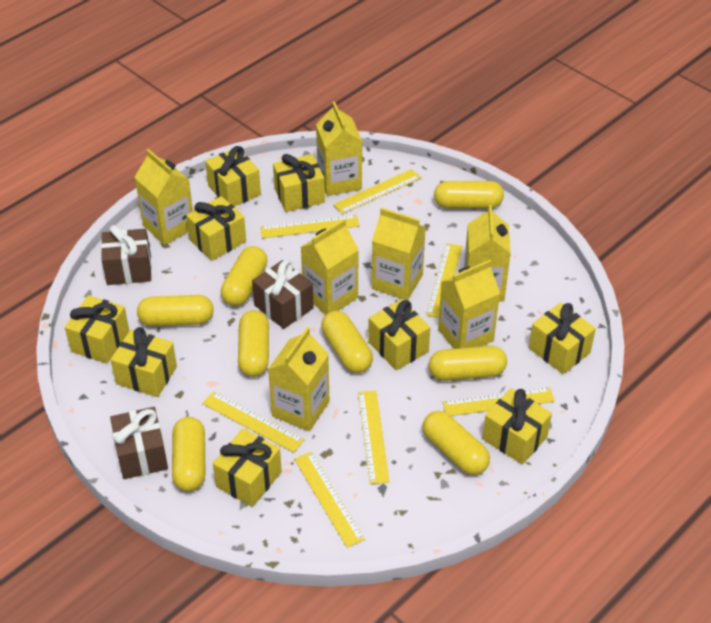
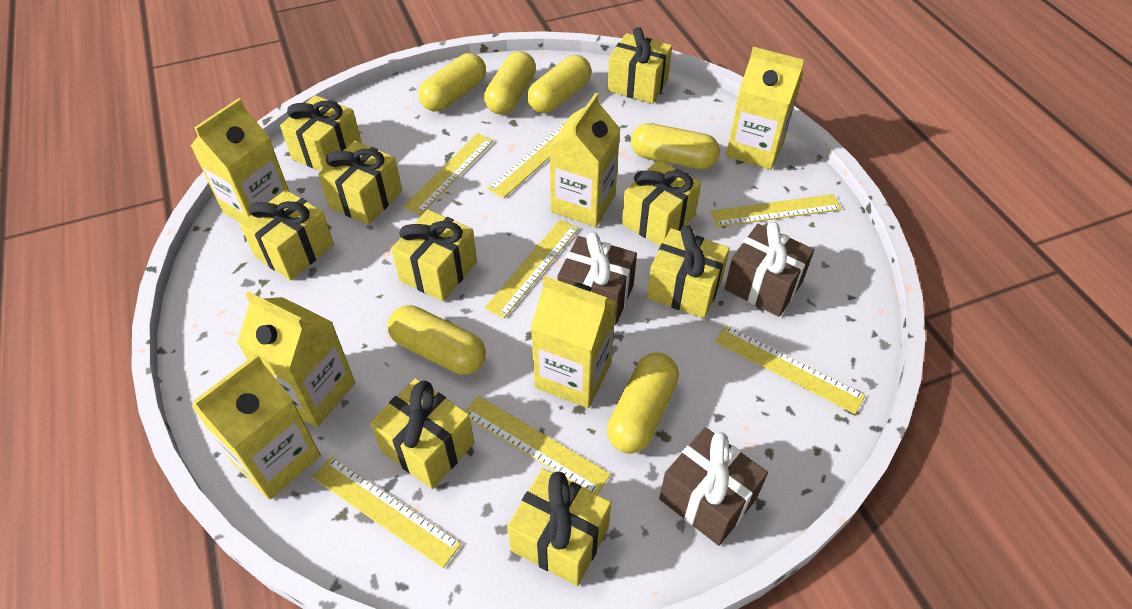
yellow capsule: 8 -> 6
yellow carton: 7 -> 6

